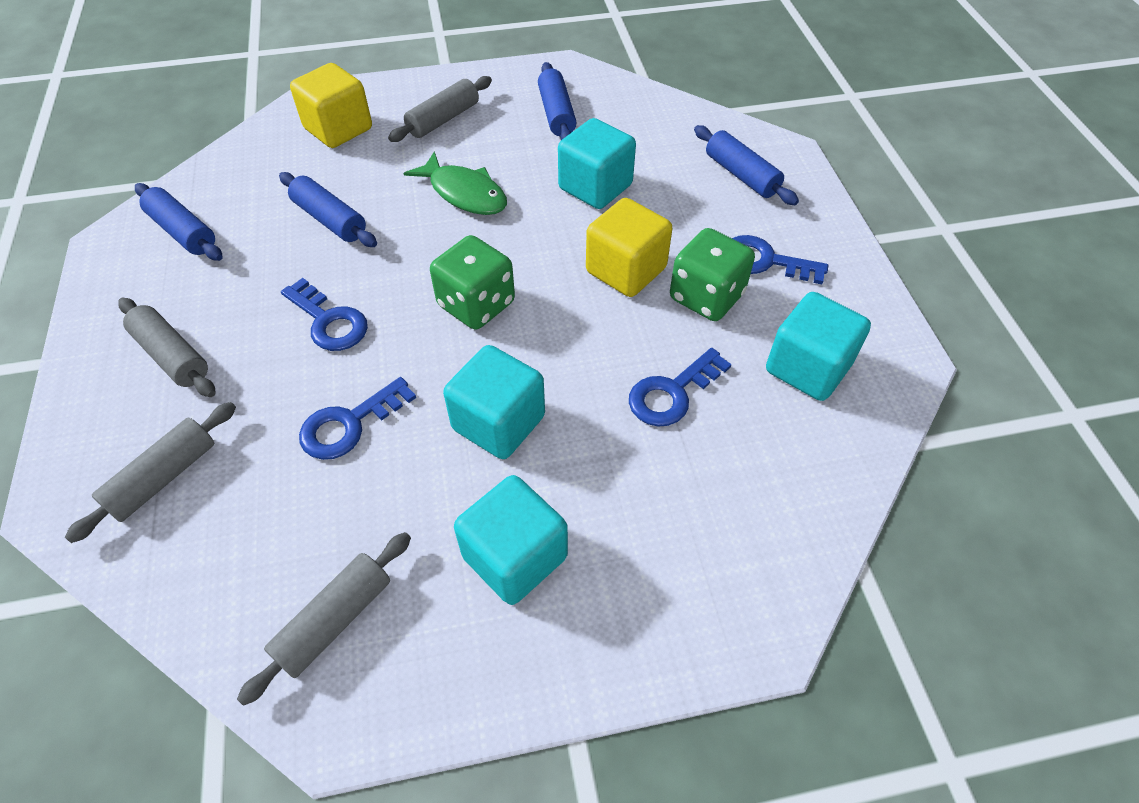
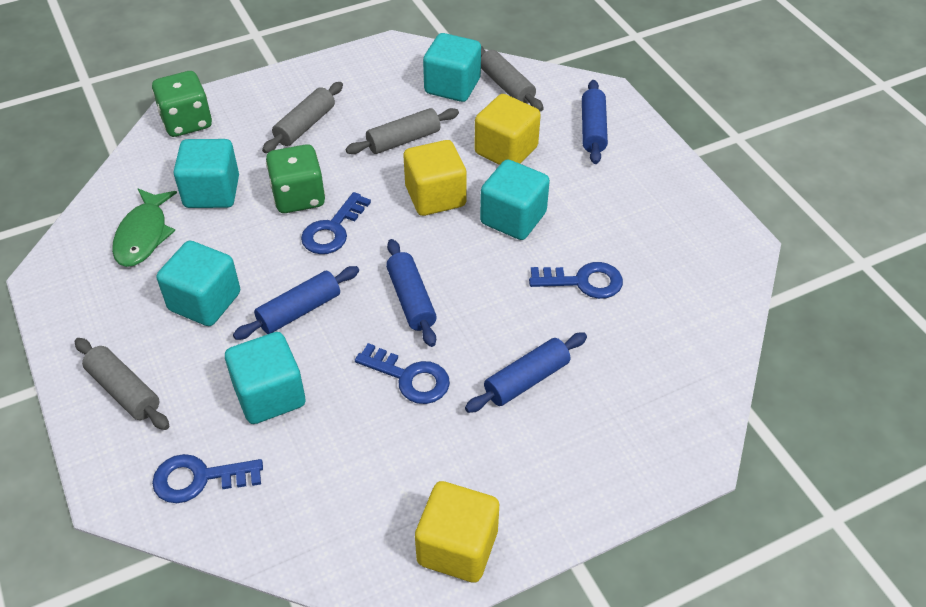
turquoise cube: 4 -> 5
yellow cube: 2 -> 3

